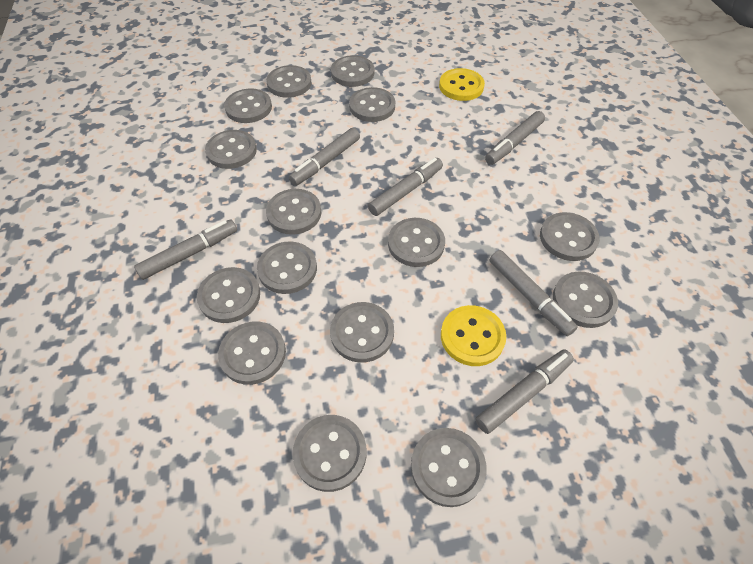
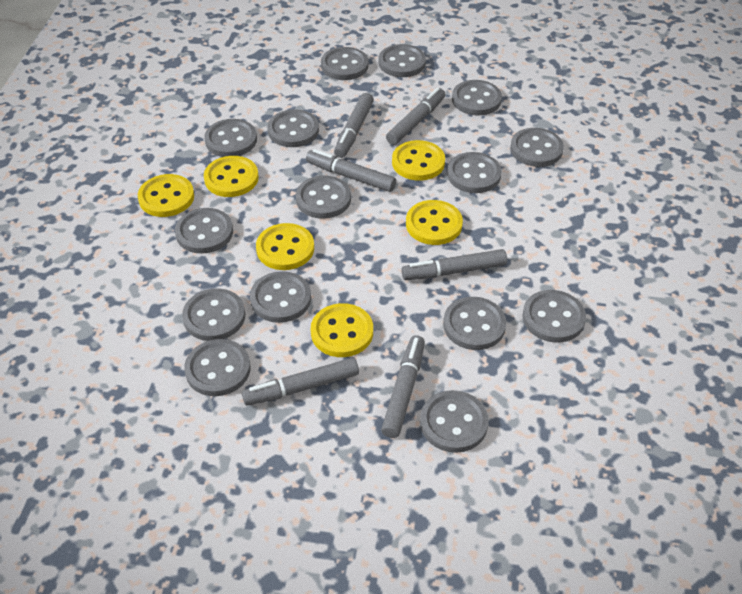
yellow button: 2 -> 6

